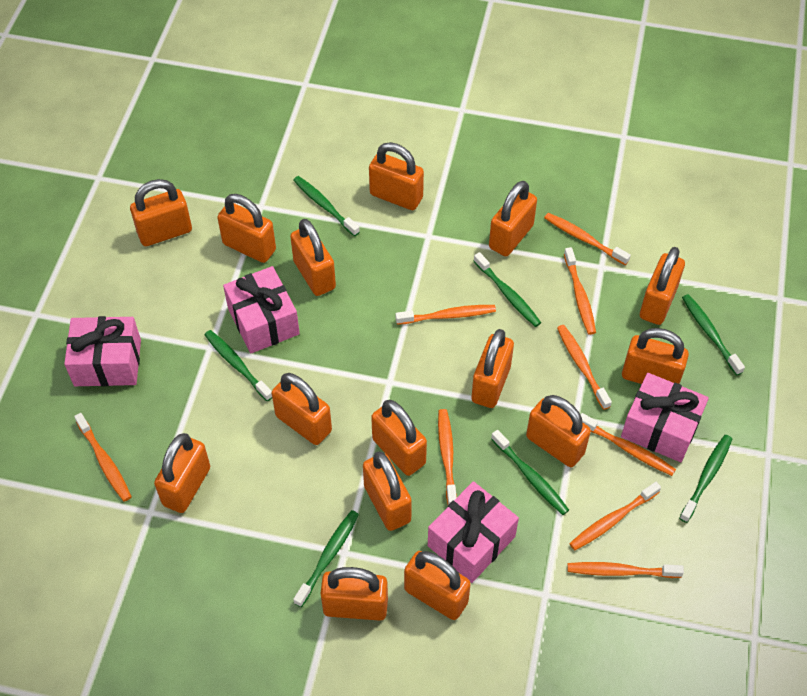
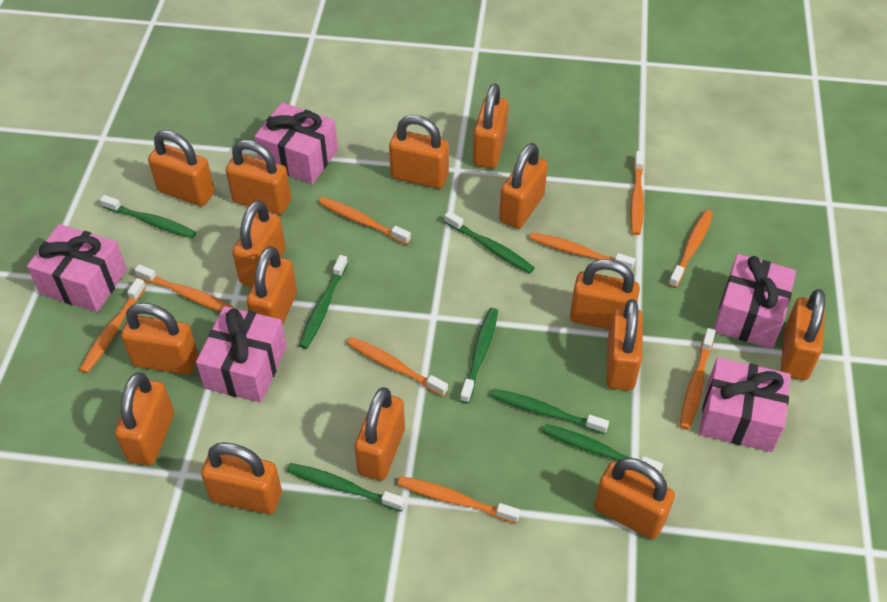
pink gift: 4 -> 5

